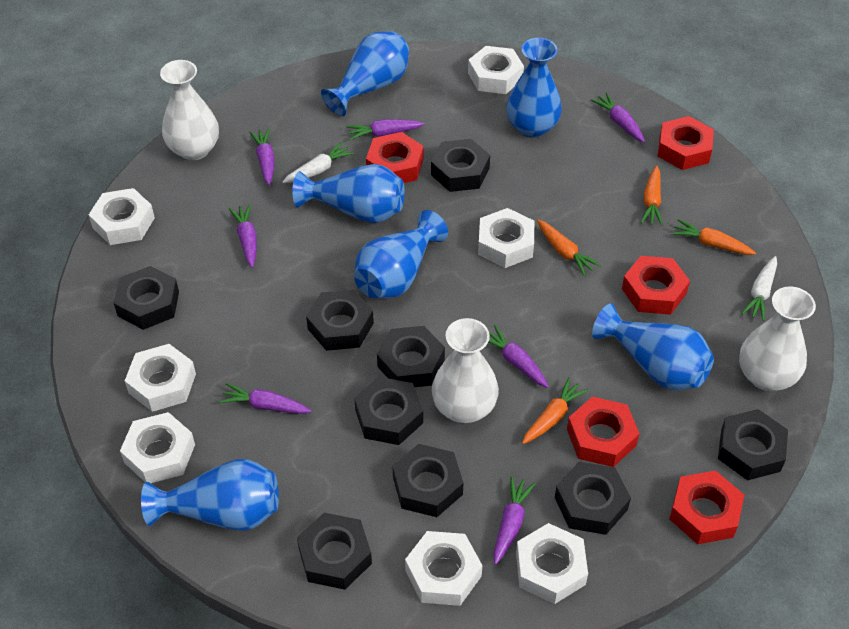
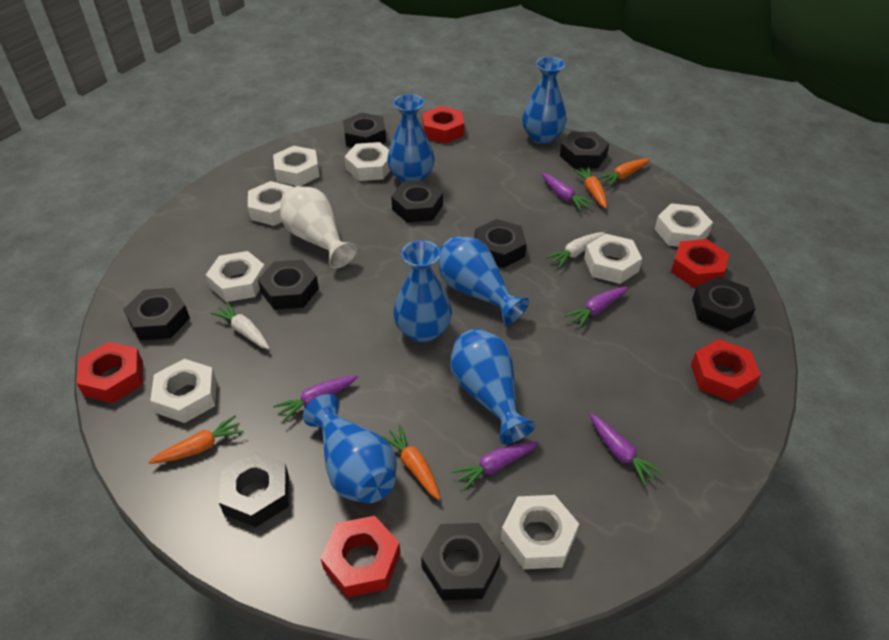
purple carrot: 7 -> 5
white nut: 7 -> 8
white vase: 3 -> 1

